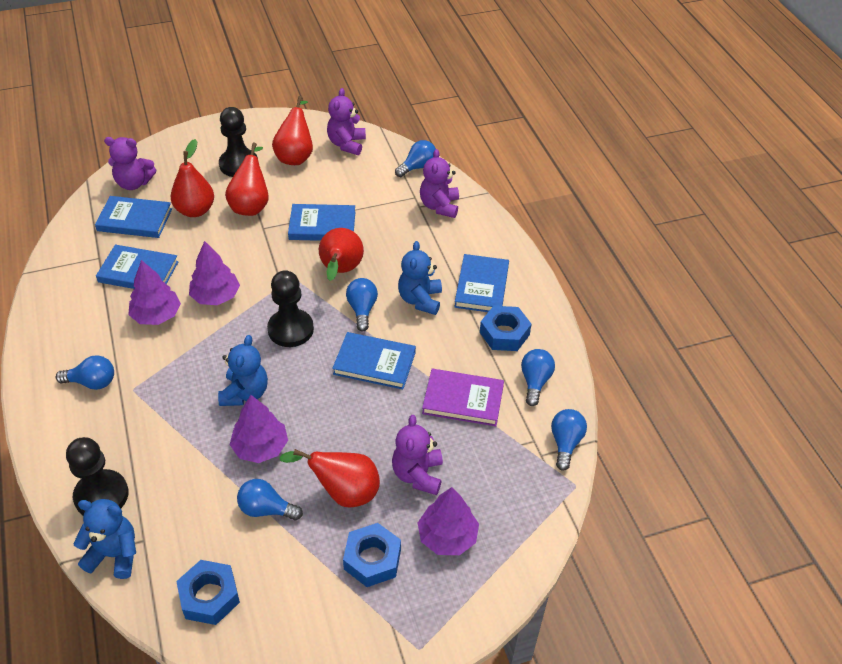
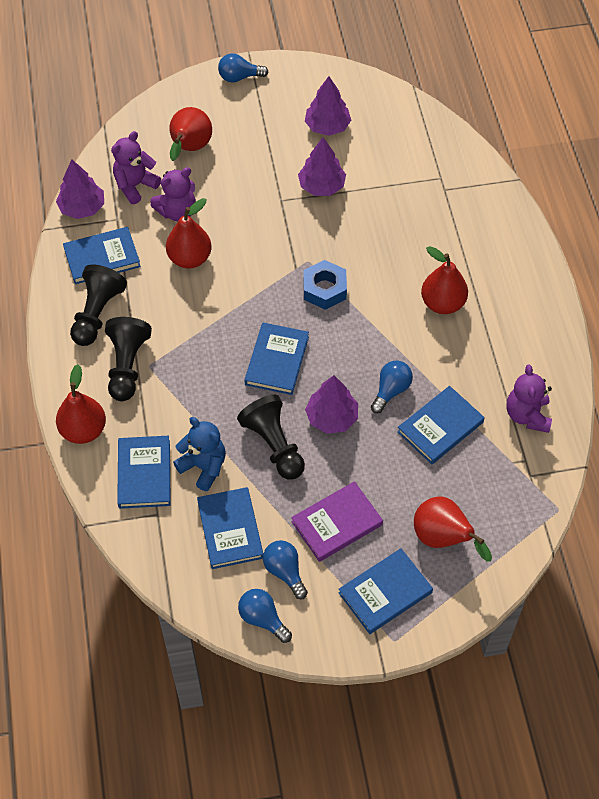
blue book: 5 -> 6
blue light bulb: 6 -> 4
blue nut: 3 -> 1
blue teddy bear: 3 -> 1
purple teddy bear: 4 -> 3

